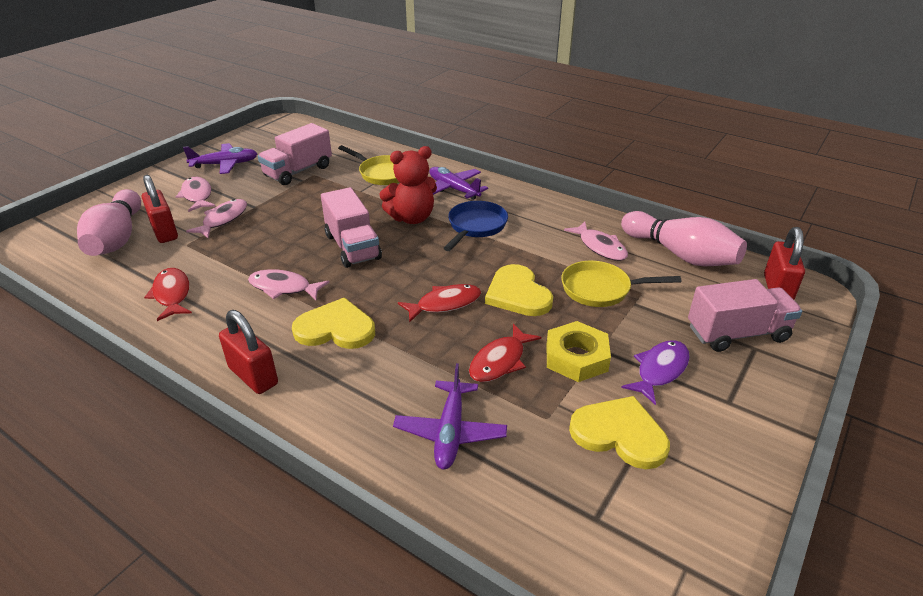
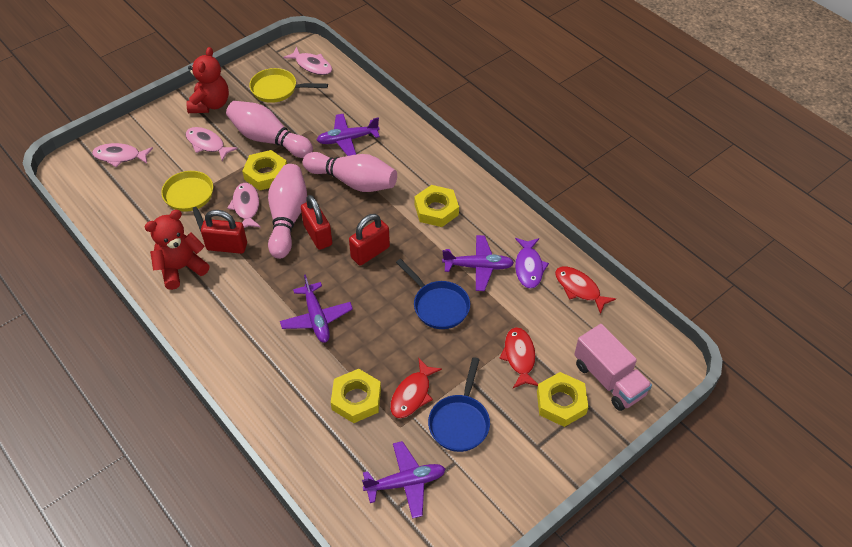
blue pan: 1 -> 2
pink bowling pin: 2 -> 3
pink truck: 3 -> 1
purple plane: 3 -> 4
red teddy bear: 1 -> 2
yellow heart: 3 -> 0
yellow nut: 1 -> 4

